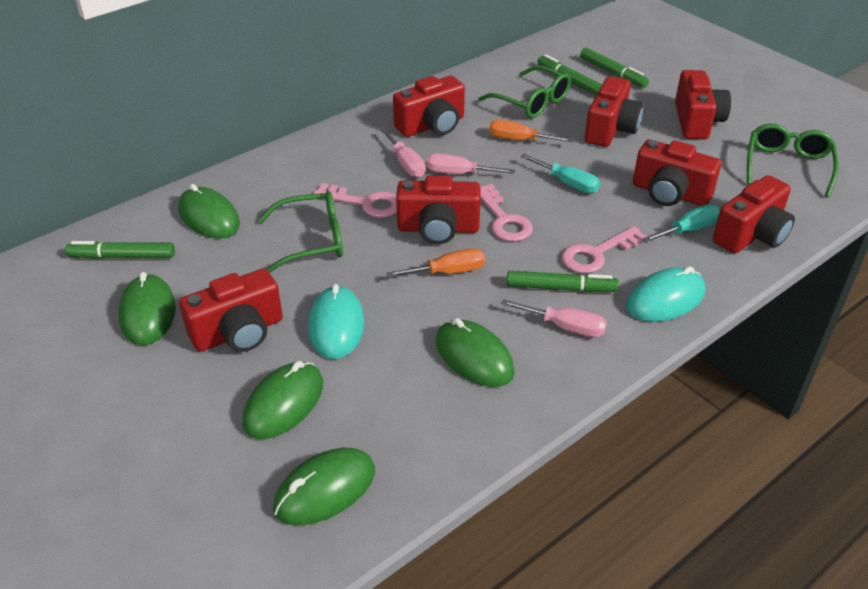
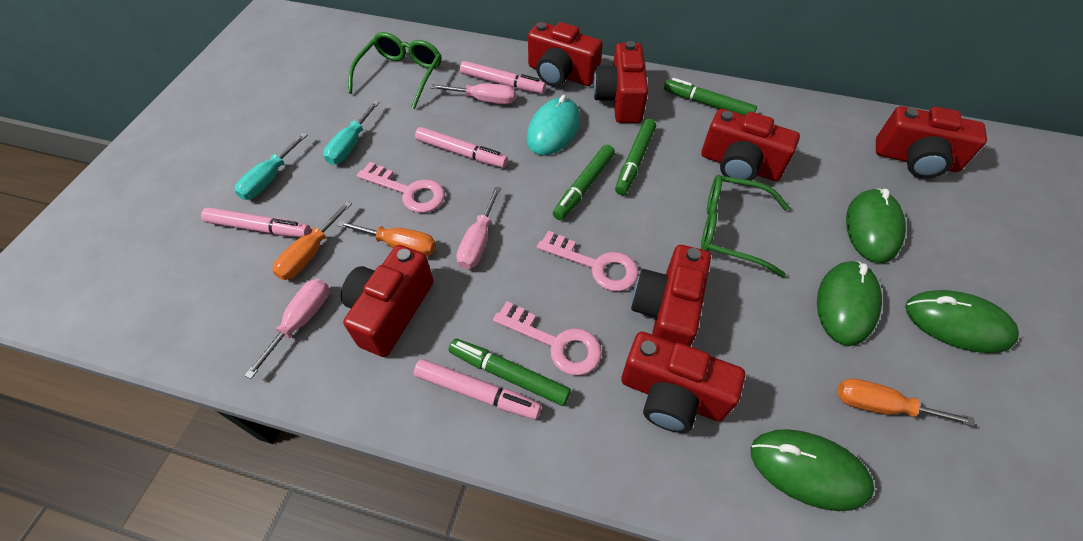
green glasses: 3 -> 2
green mouse: 5 -> 4
orange screwdriver: 2 -> 3
pink marker: 0 -> 4
turquoise mouse: 2 -> 1

